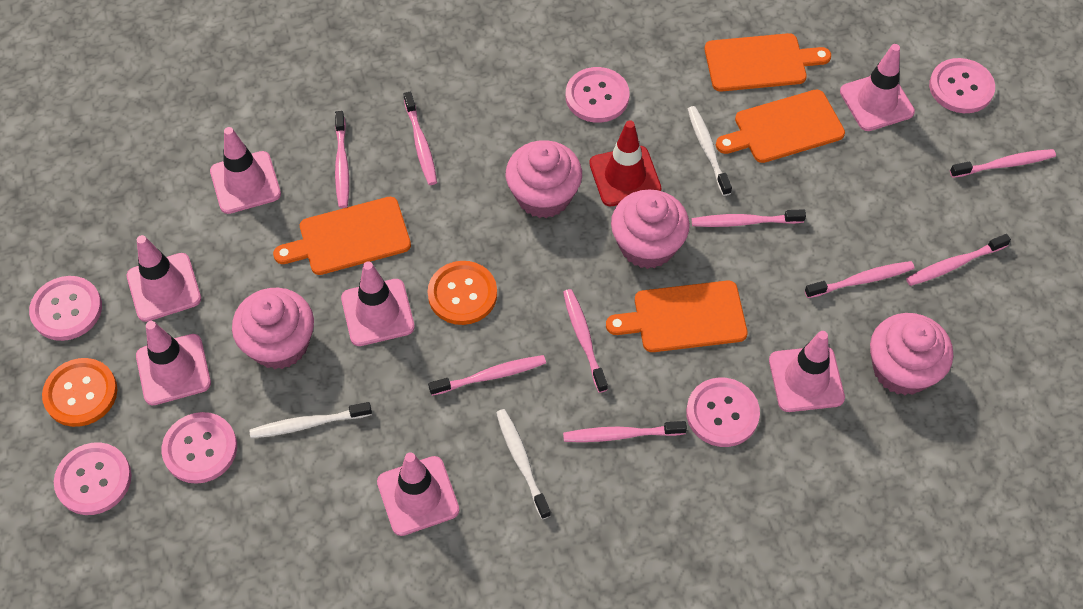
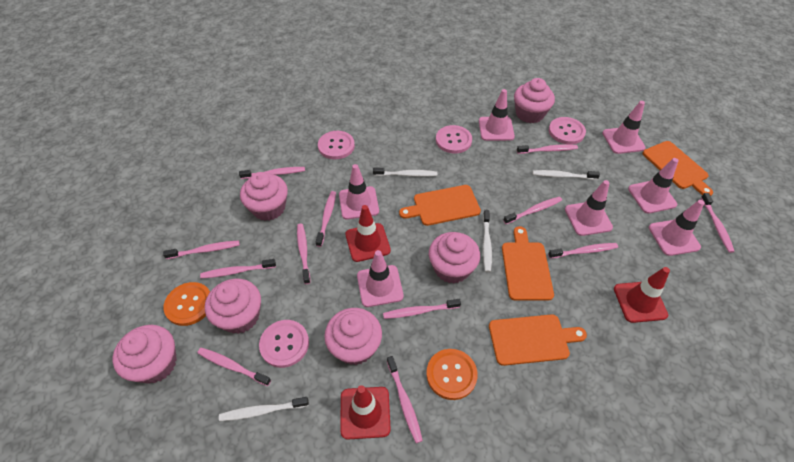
pink button: 6 -> 4
pink cupcake: 4 -> 6
pink toothbrush: 9 -> 12
red traffic cone: 1 -> 3
white toothbrush: 3 -> 4

